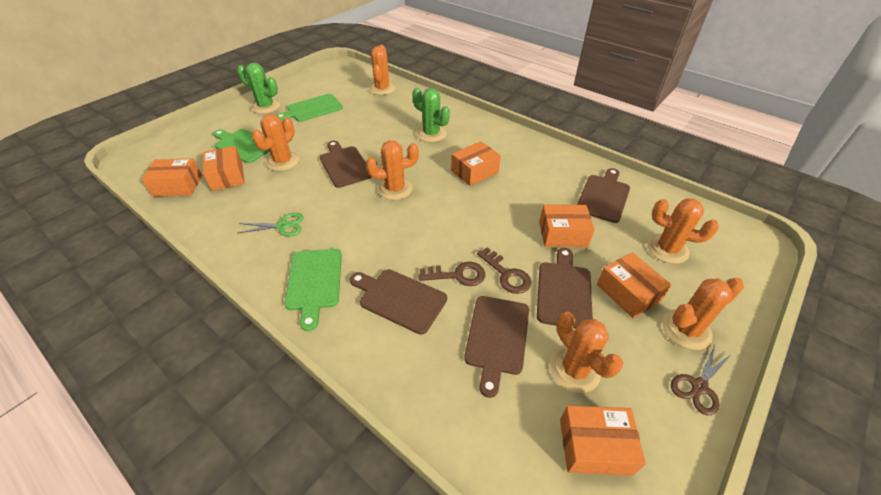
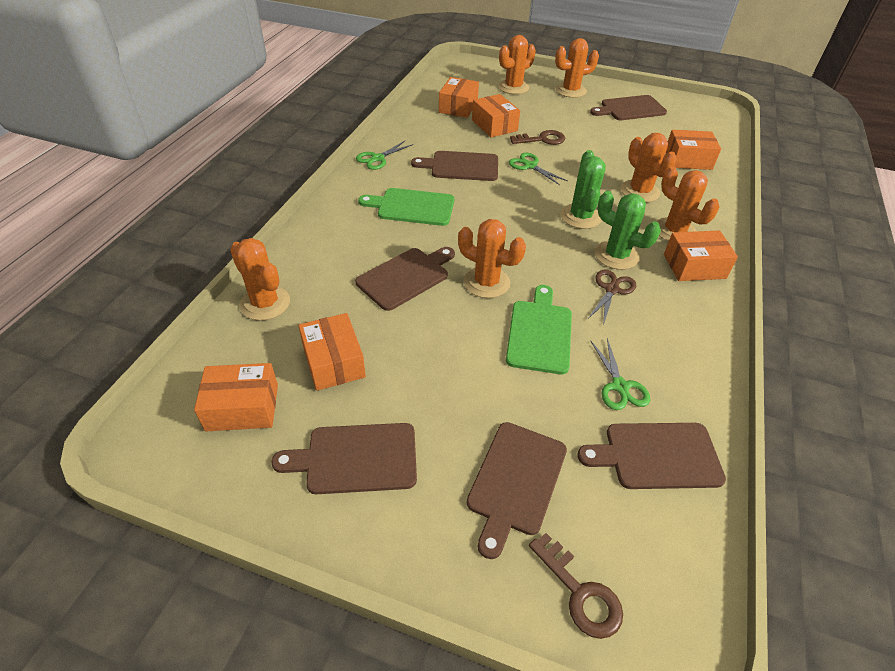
brown cutting board: 5 -> 6
green cutting board: 3 -> 2
green scissors: 1 -> 3

